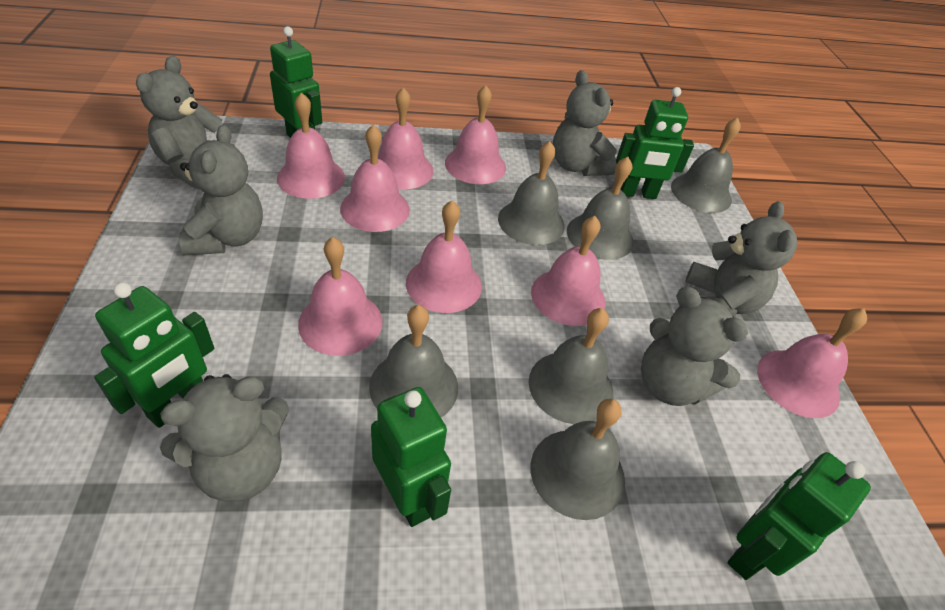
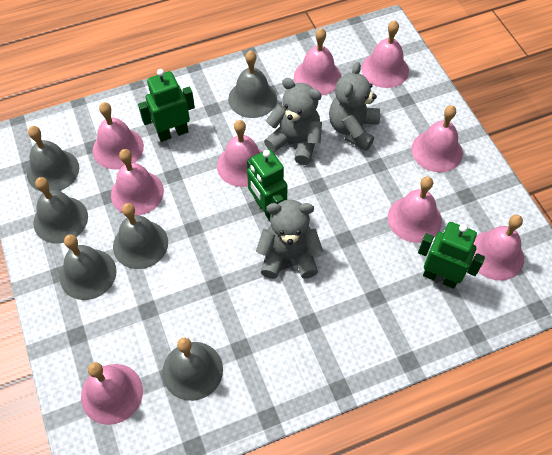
green robot: 5 -> 3
grey teddy bear: 6 -> 3
pink bell: 8 -> 9

